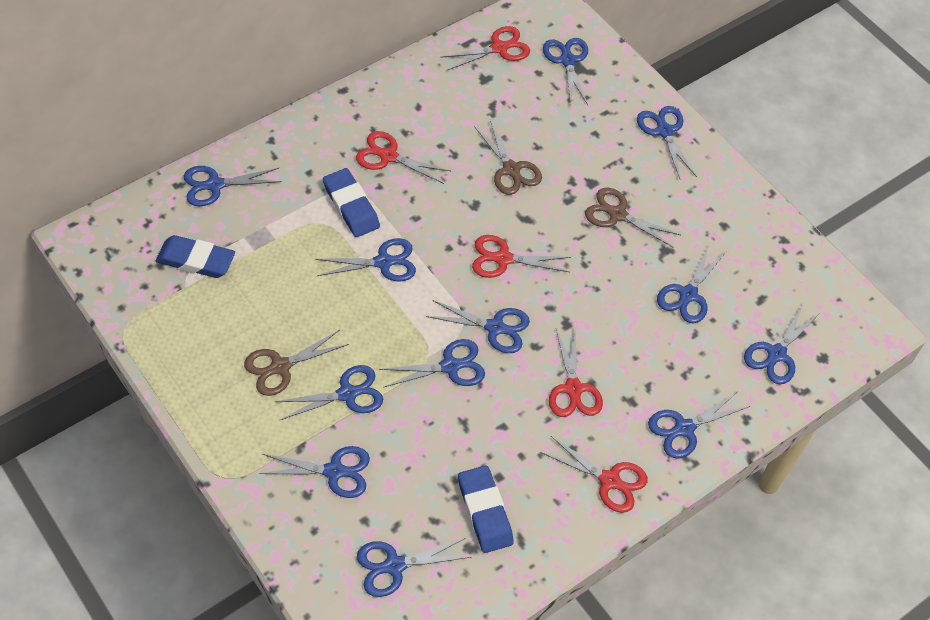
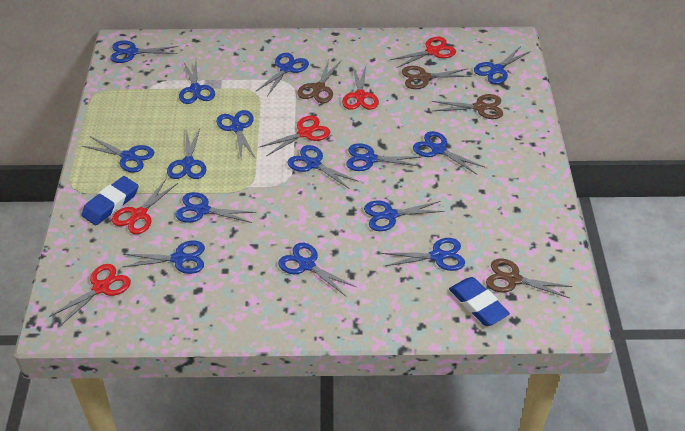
blue eraser: 3 -> 2
blue scissors: 12 -> 15
brown scissors: 3 -> 4

